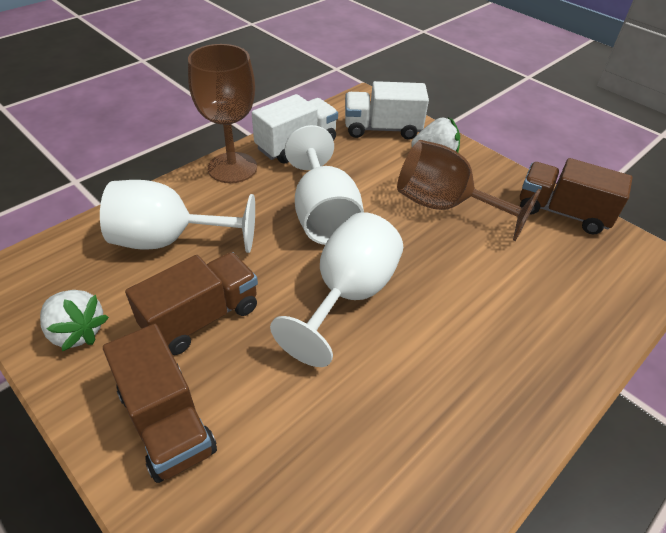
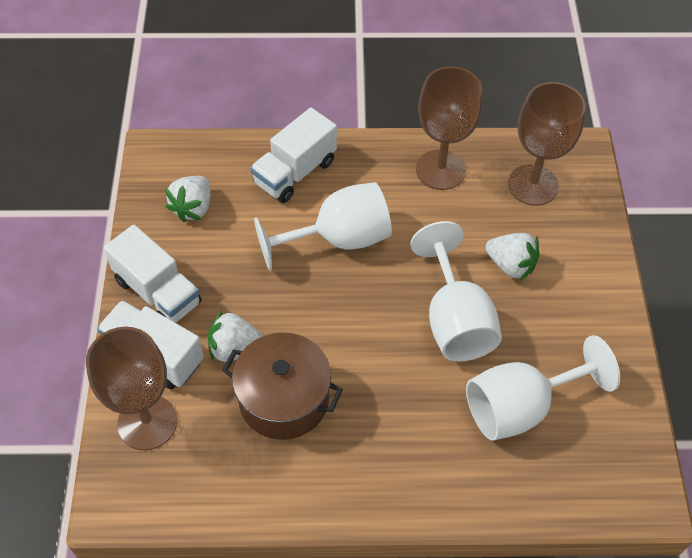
brown goblet: 2 -> 3
brown pot: 0 -> 1
brown truck: 3 -> 0
white strawberry: 2 -> 3
white truck: 2 -> 3

